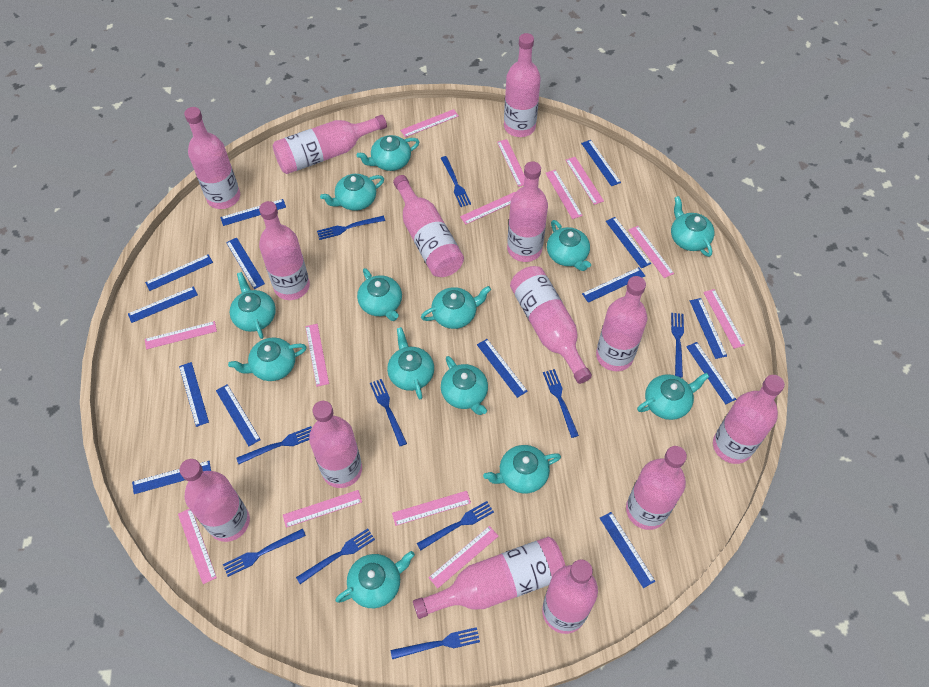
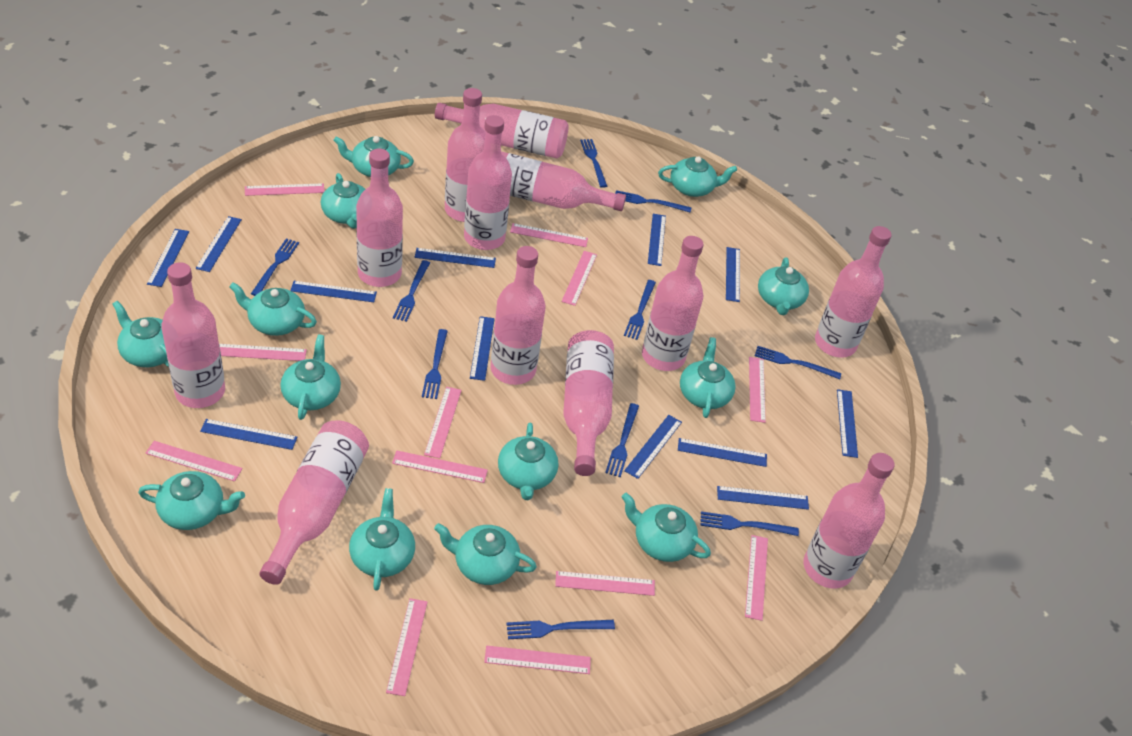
blue ruler: 14 -> 12
pink bottle: 14 -> 12
pink ruler: 13 -> 12

